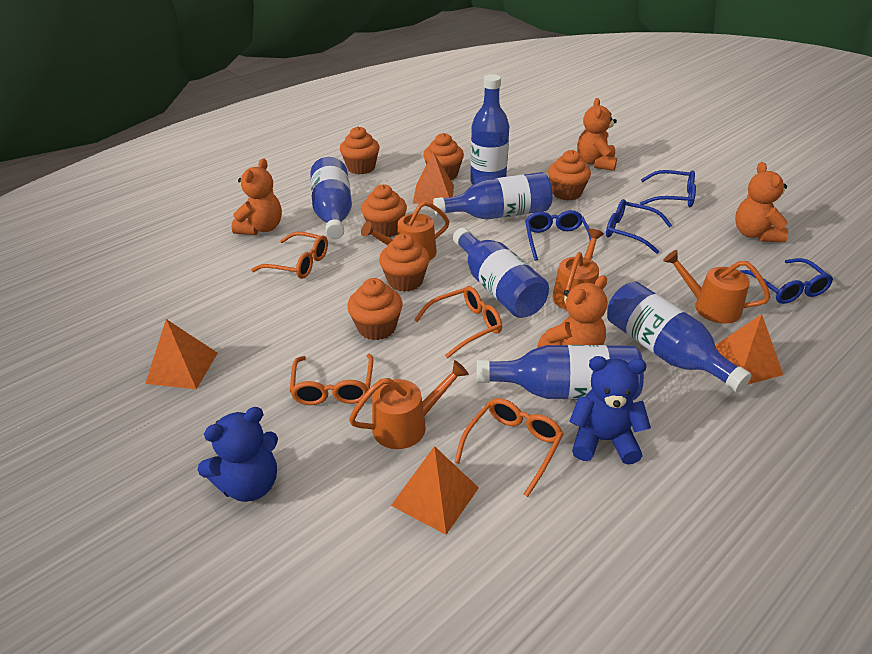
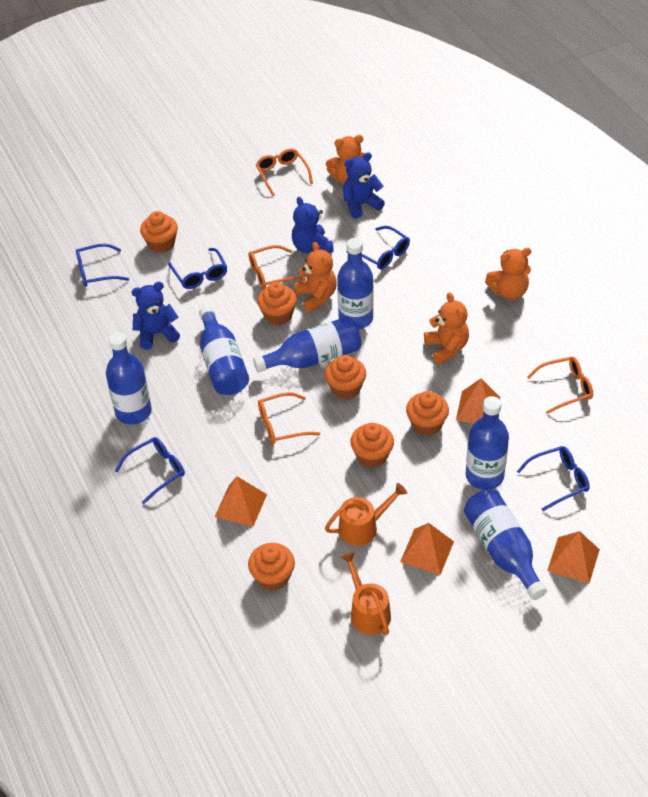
blue glasses: 4 -> 5
blue teddy bear: 2 -> 3
orange watering can: 4 -> 2

